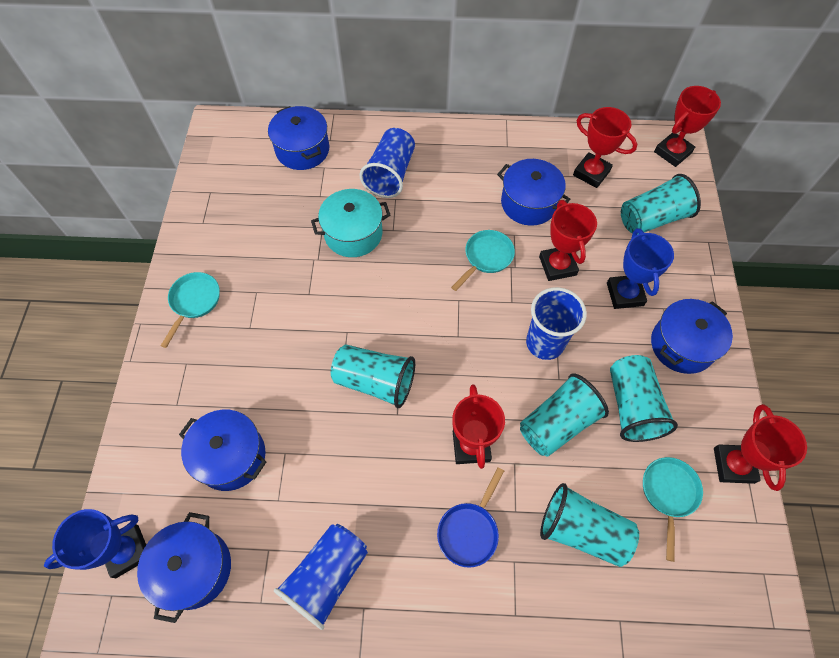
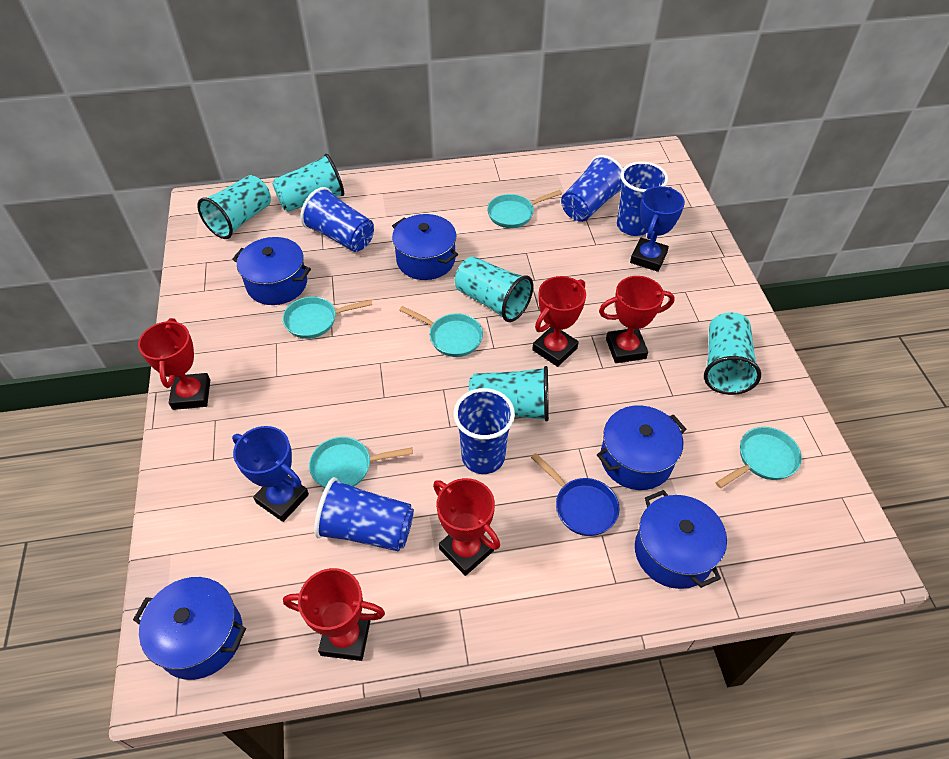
blue cup: 3 -> 5
turquoise pan: 3 -> 5
turquoise pot: 1 -> 0

